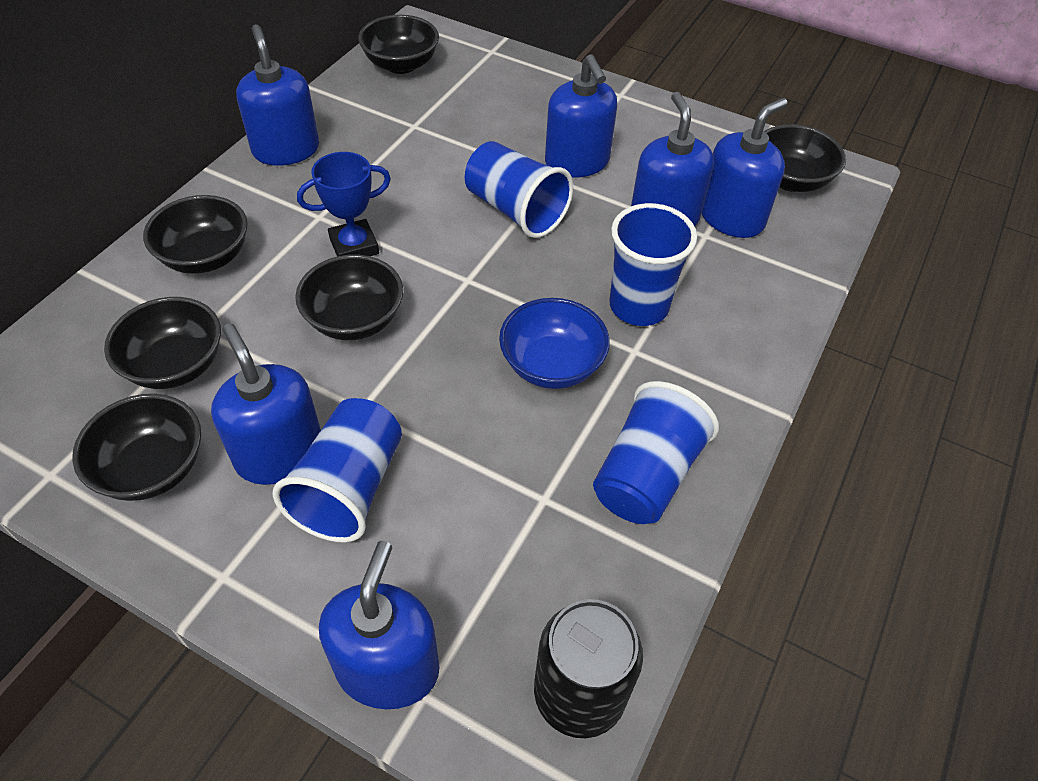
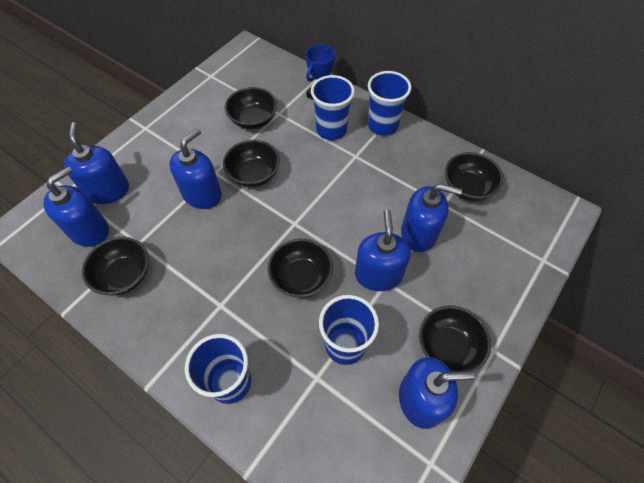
black can: 1 -> 0
blue bowl: 1 -> 0

